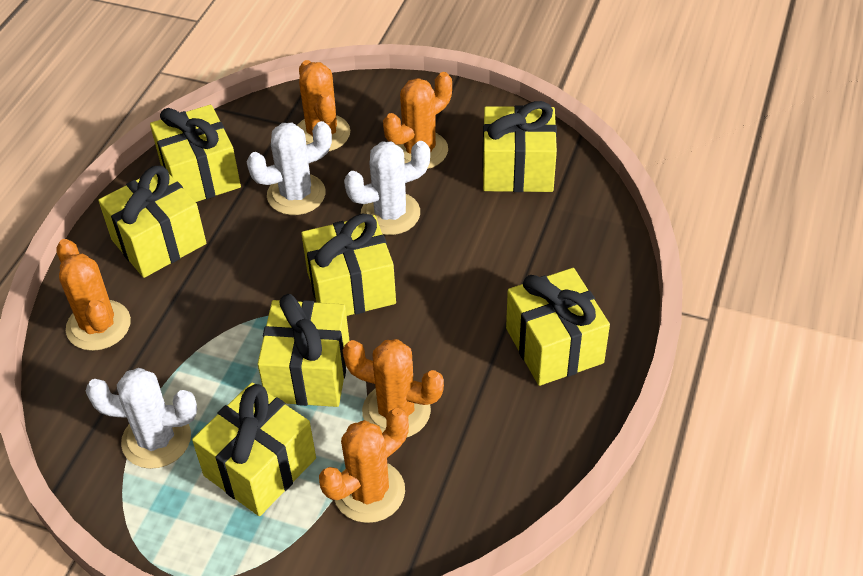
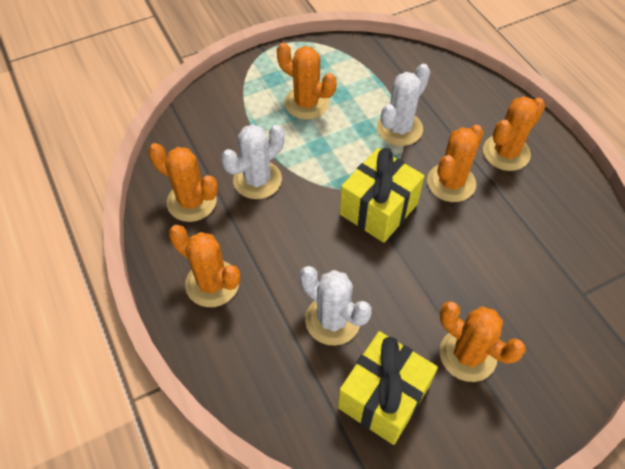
orange cactus: 5 -> 6
yellow gift: 7 -> 2

